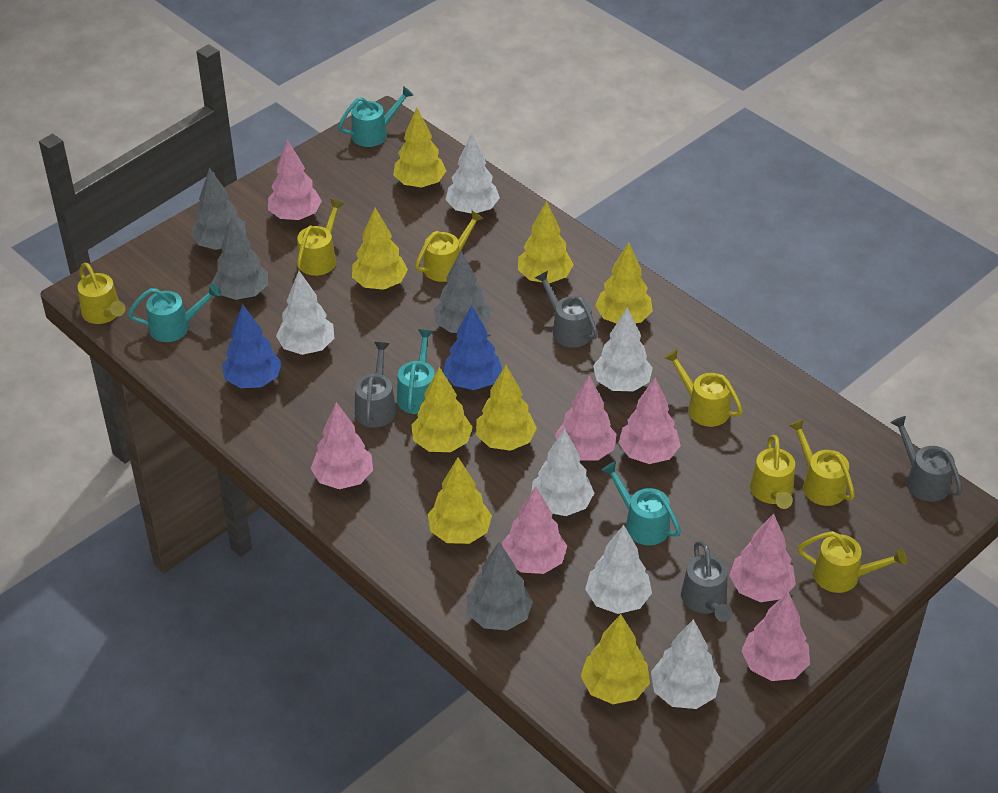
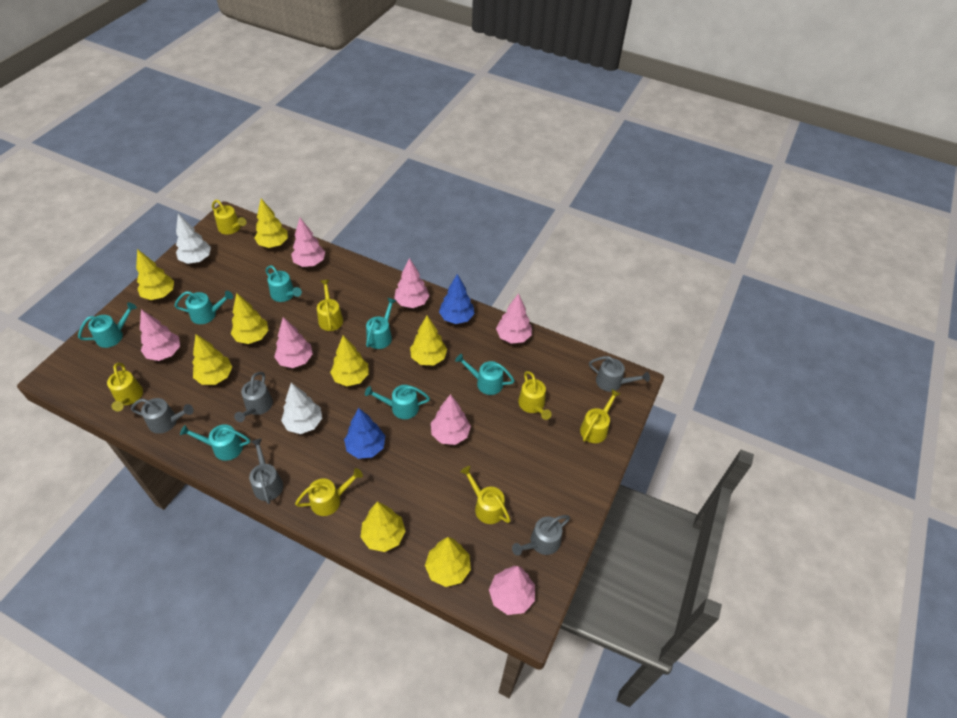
grey tree: 4 -> 0
grey watering can: 4 -> 5
turquoise watering can: 4 -> 7
white tree: 6 -> 2

